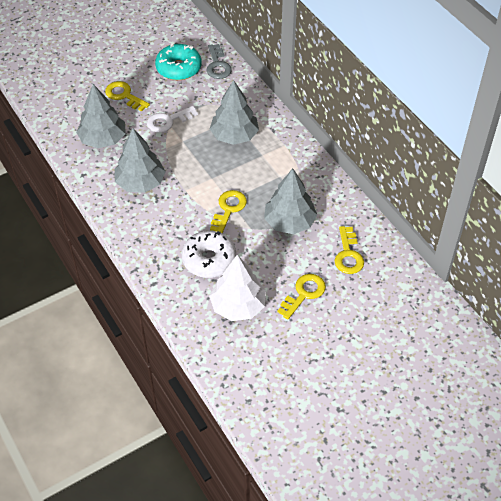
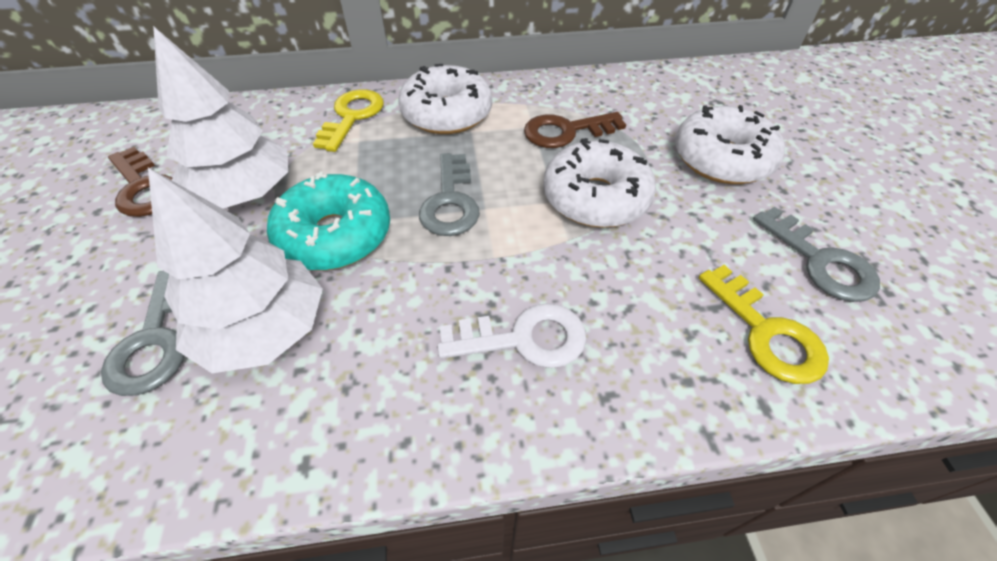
brown key: 0 -> 2
grey key: 1 -> 3
grey tree: 4 -> 0
white donut: 1 -> 3
white tree: 1 -> 2
yellow key: 4 -> 2

